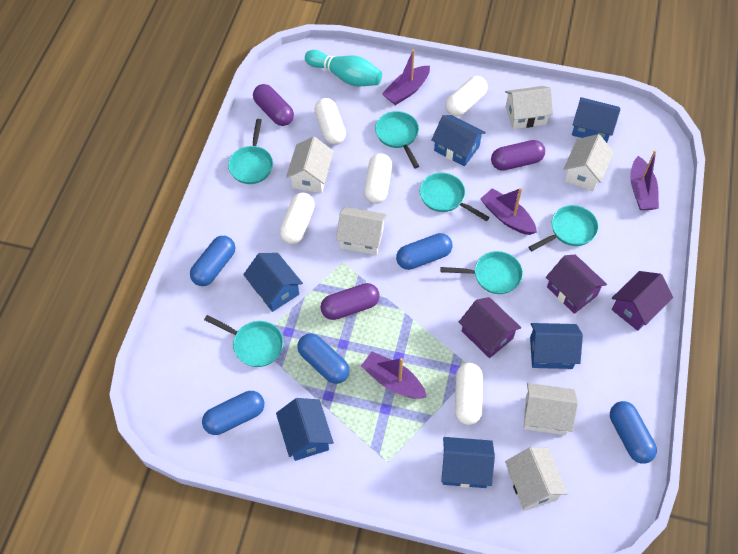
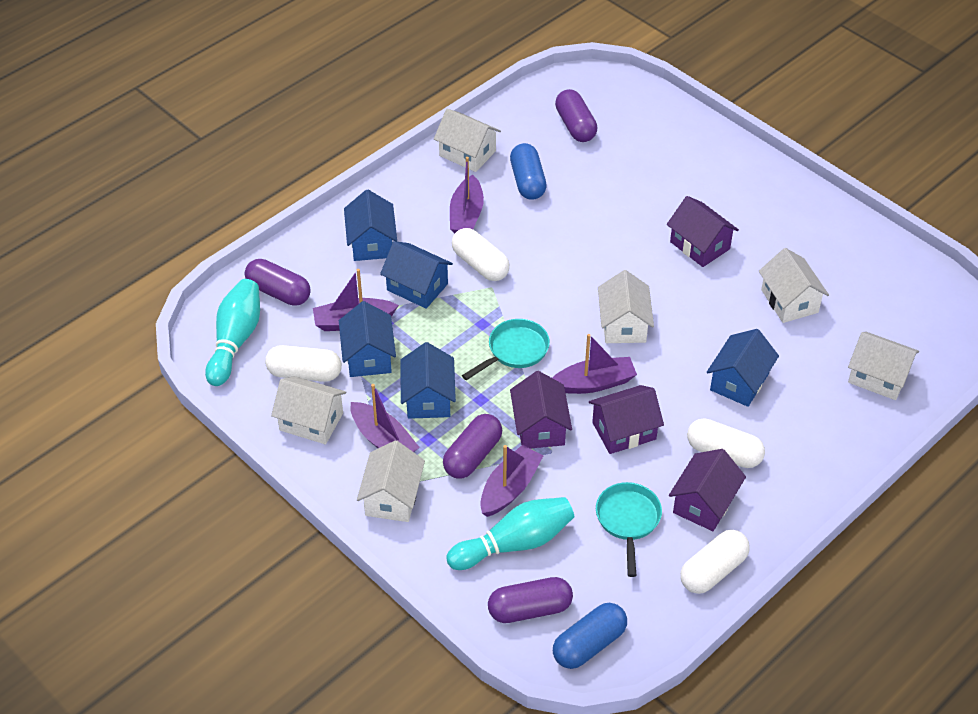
blue capsule: 5 -> 2
blue house: 6 -> 5
purple boat: 4 -> 5
purple capsule: 3 -> 4
purple house: 3 -> 4
turquoise bowling pin: 1 -> 2
turquoise pan: 6 -> 2
white capsule: 5 -> 4

